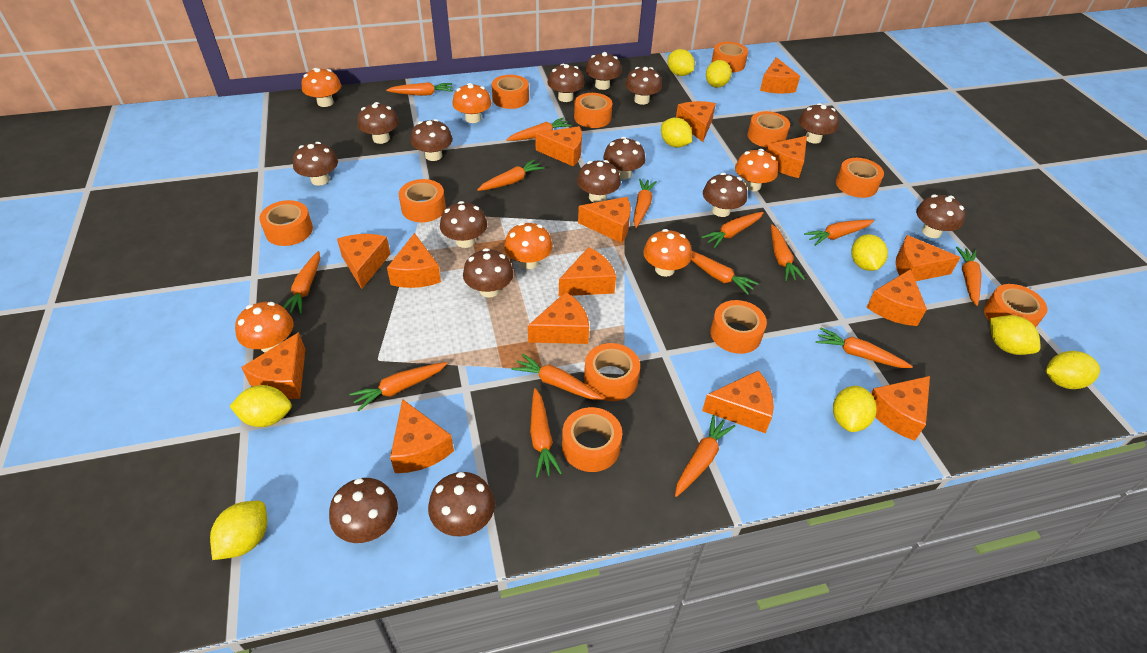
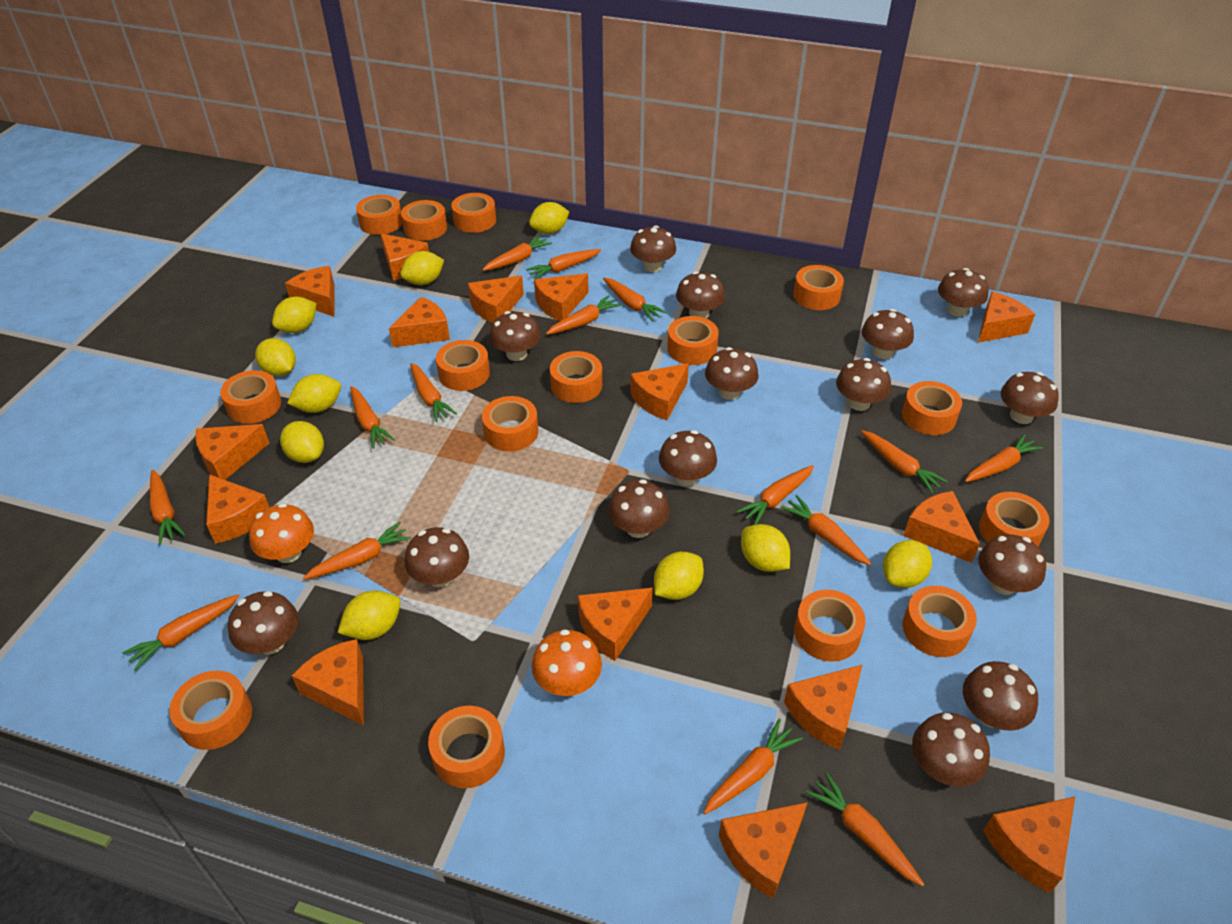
orange mushroom: 6 -> 2
orange tape: 11 -> 15
yellow lemon: 9 -> 10

